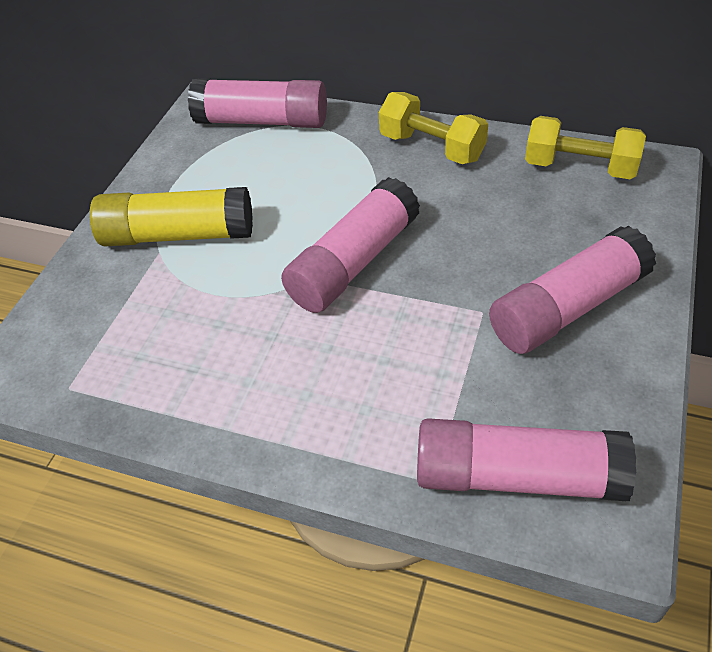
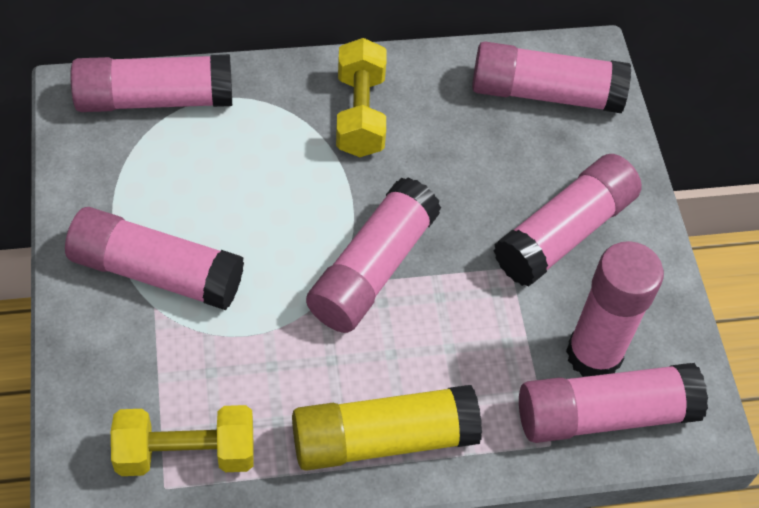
pink glue stick: 4 -> 7

